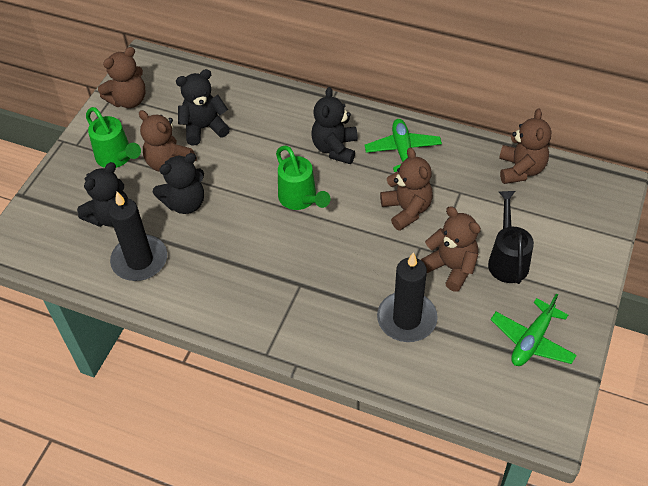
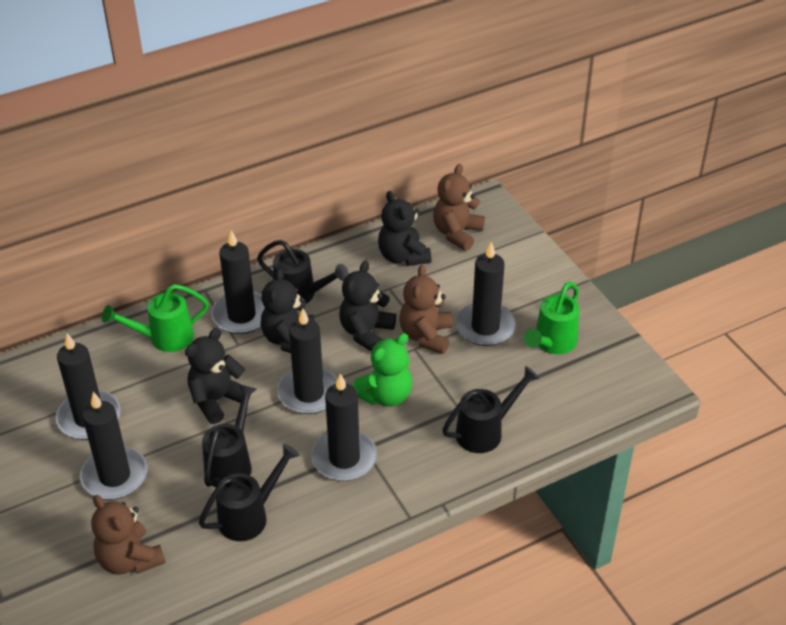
black candle: 2 -> 6
black watering can: 1 -> 4
brown teddy bear: 5 -> 3
green plane: 2 -> 0
green teddy bear: 0 -> 1

